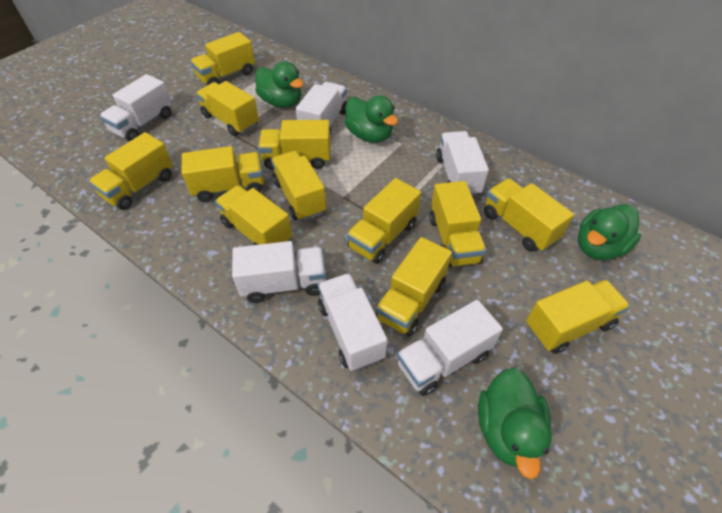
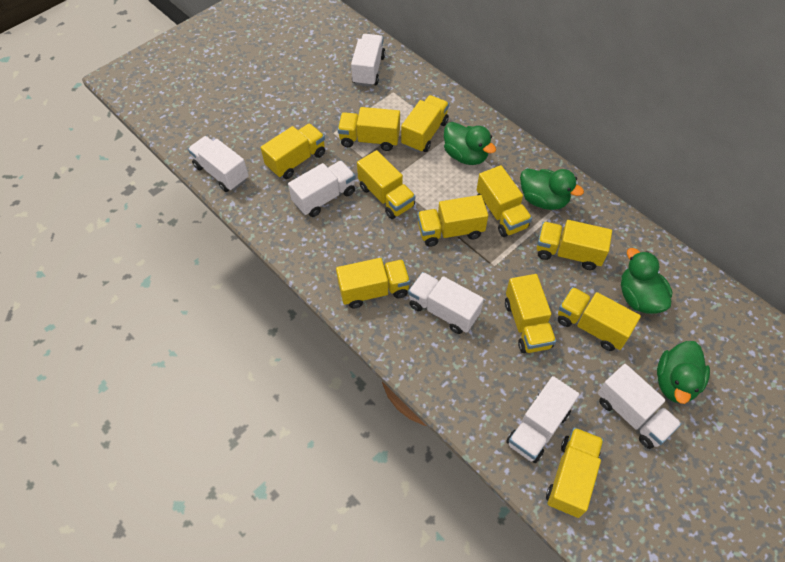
yellow truck: 12 -> 11

